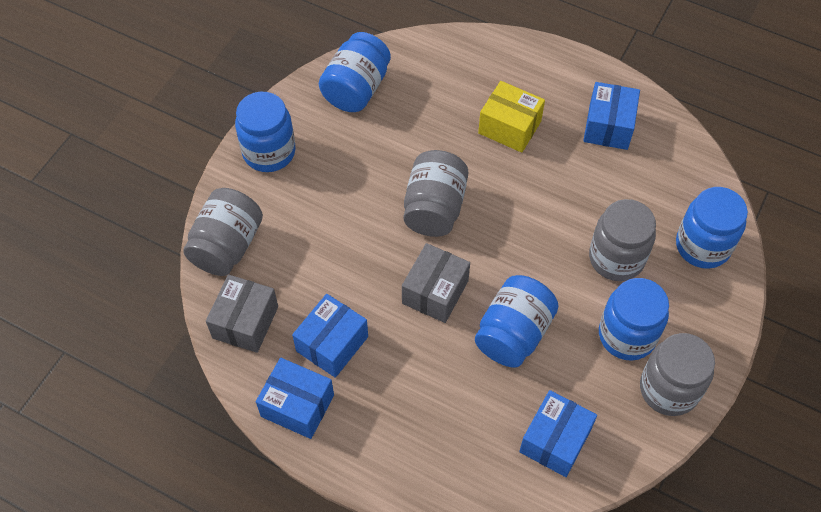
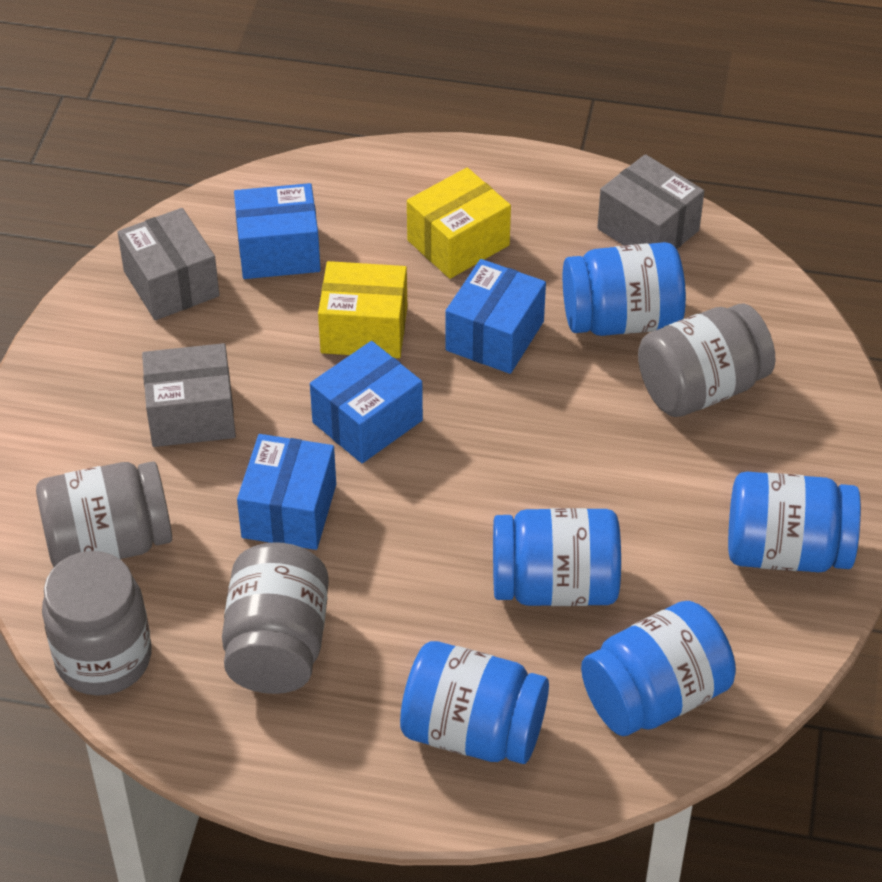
grey box: 2 -> 3
yellow box: 1 -> 2

